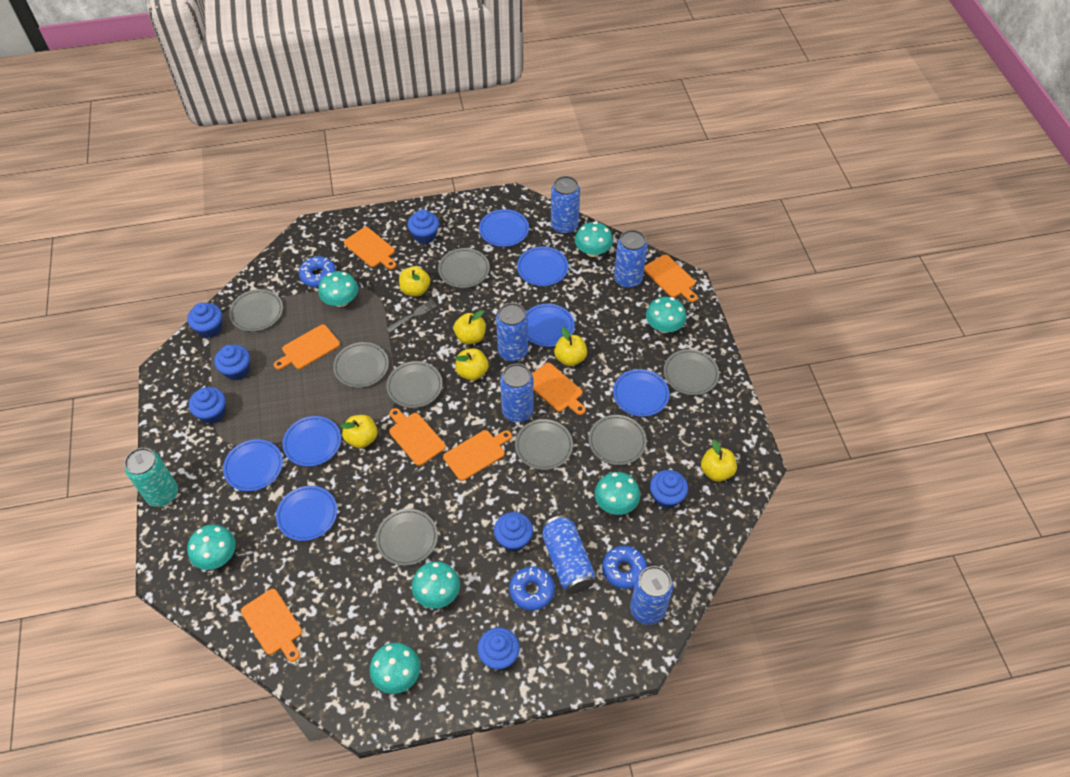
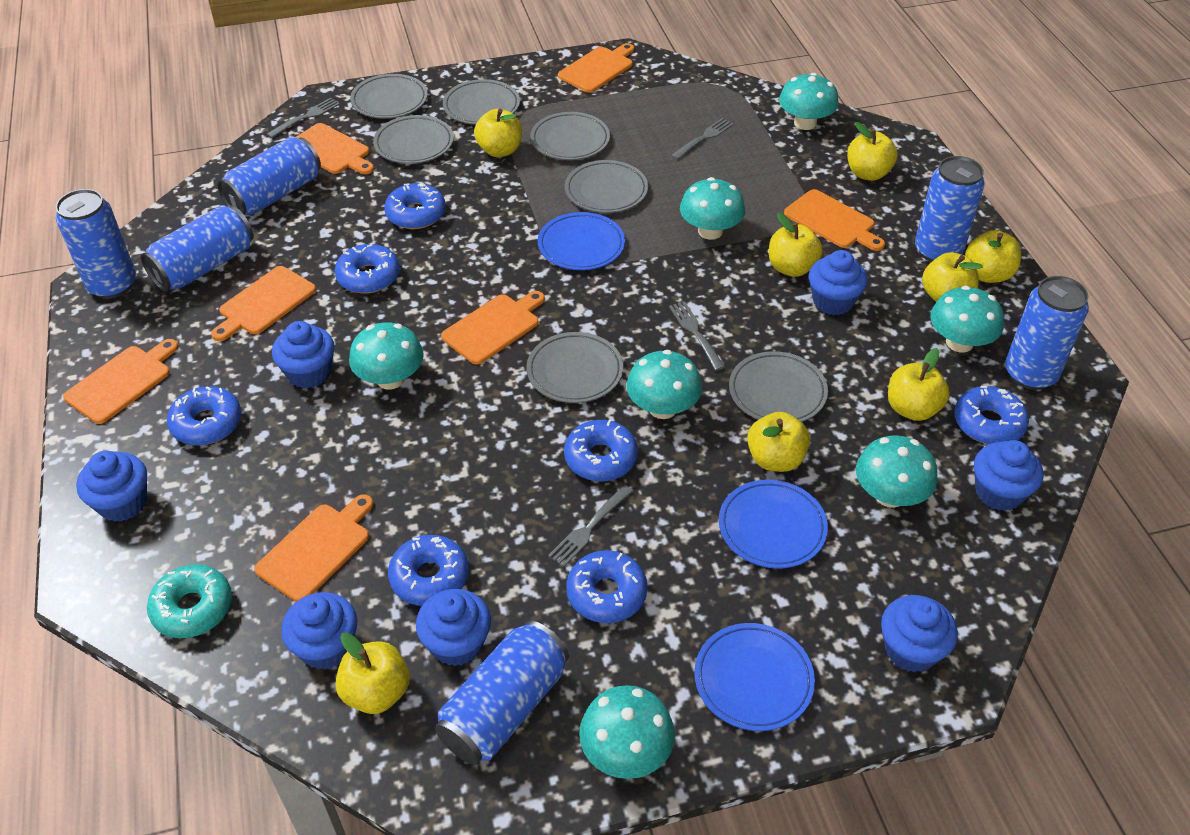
blue donut: 3 -> 7
blue plate: 7 -> 3
grey fork: 1 -> 4
grey plate: 8 -> 7
turquoise can: 1 -> 0
turquoise donut: 0 -> 1
yellow apple: 6 -> 8

